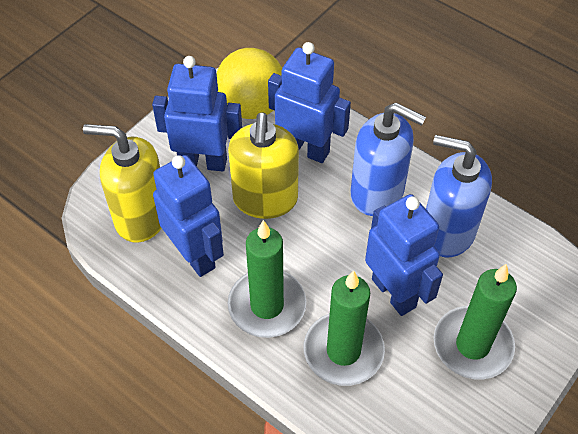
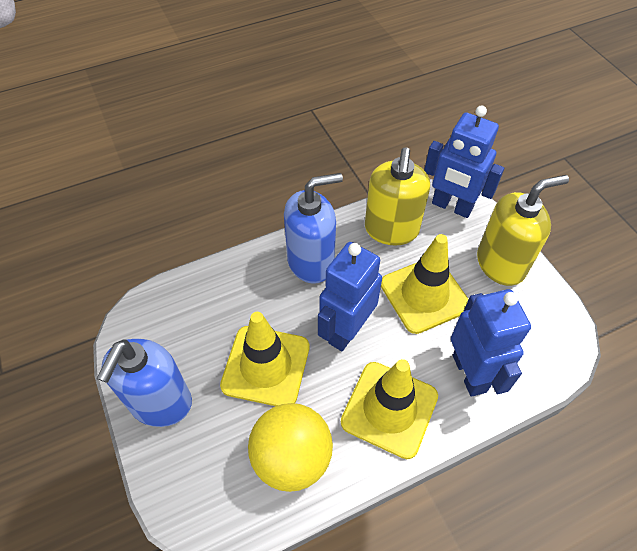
blue robot: 4 -> 3
green candle: 3 -> 0
yellow traffic cone: 0 -> 3

